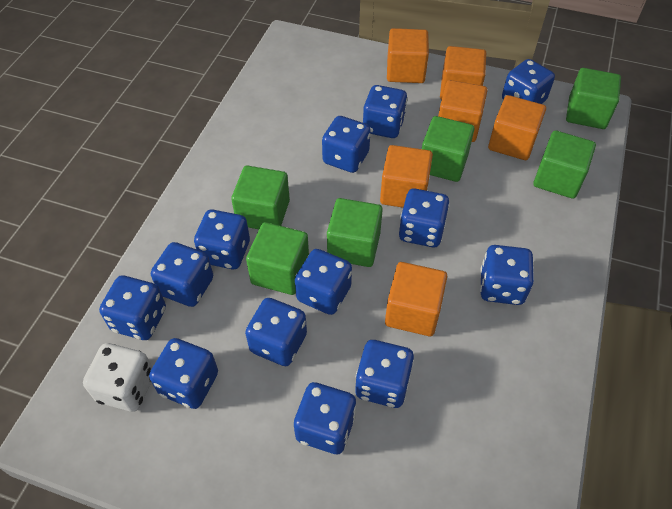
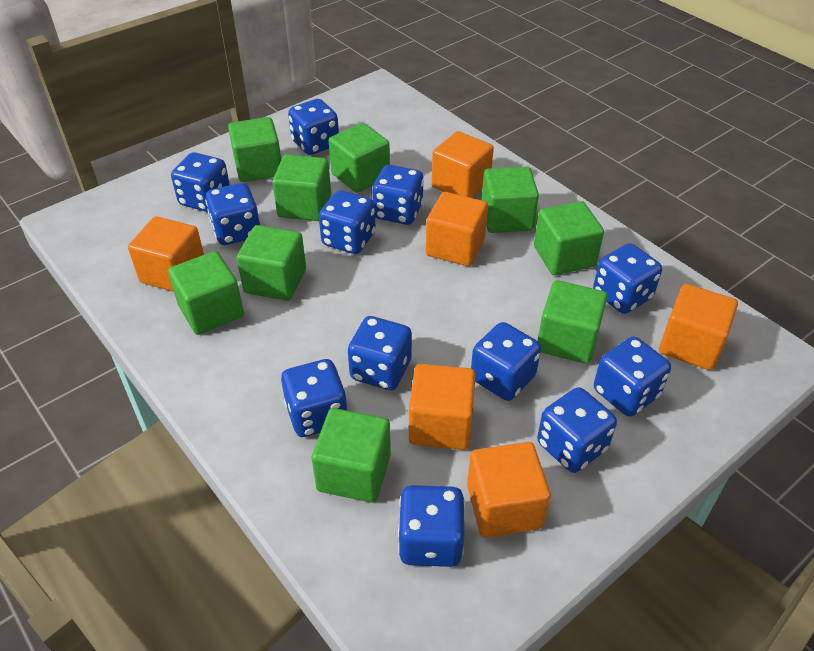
blue dice: 13 -> 12
green cube: 6 -> 9
white dice: 1 -> 0

